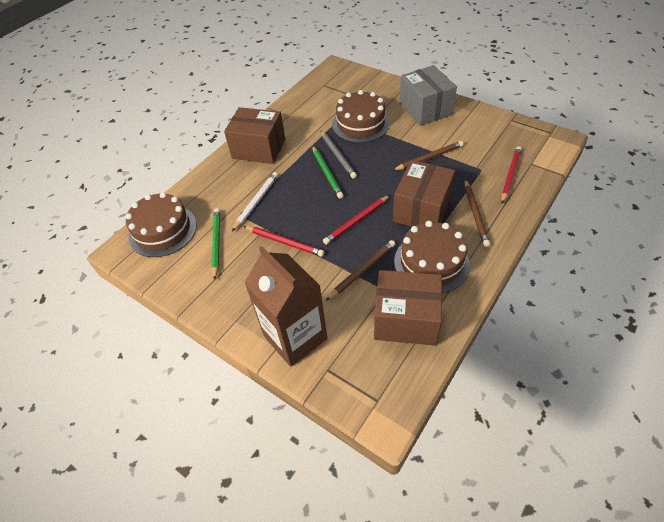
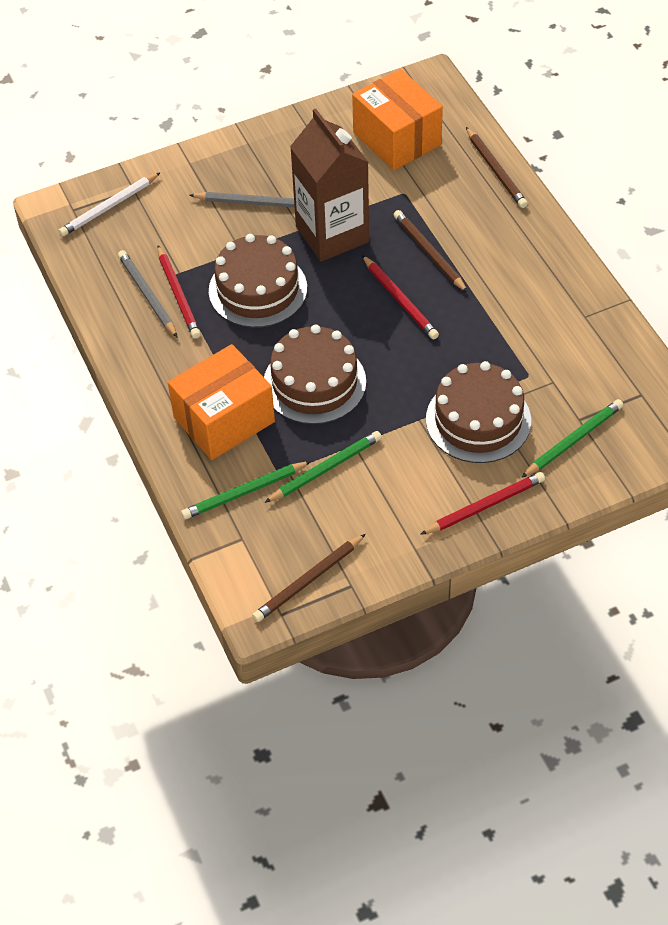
brown box: 3 -> 0
green pencil: 2 -> 3
grey box: 1 -> 0
grey pencil: 1 -> 2
orange box: 0 -> 2

